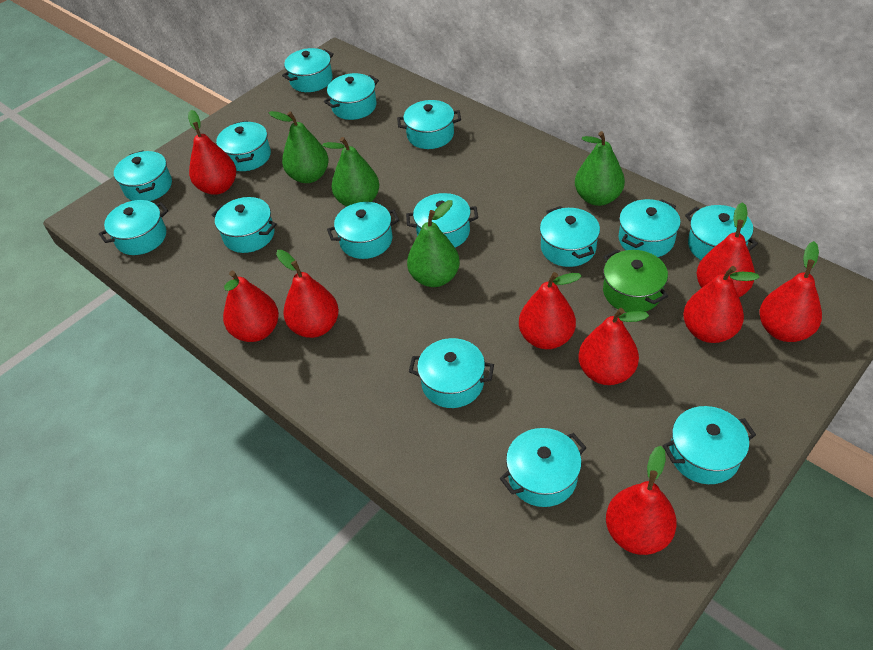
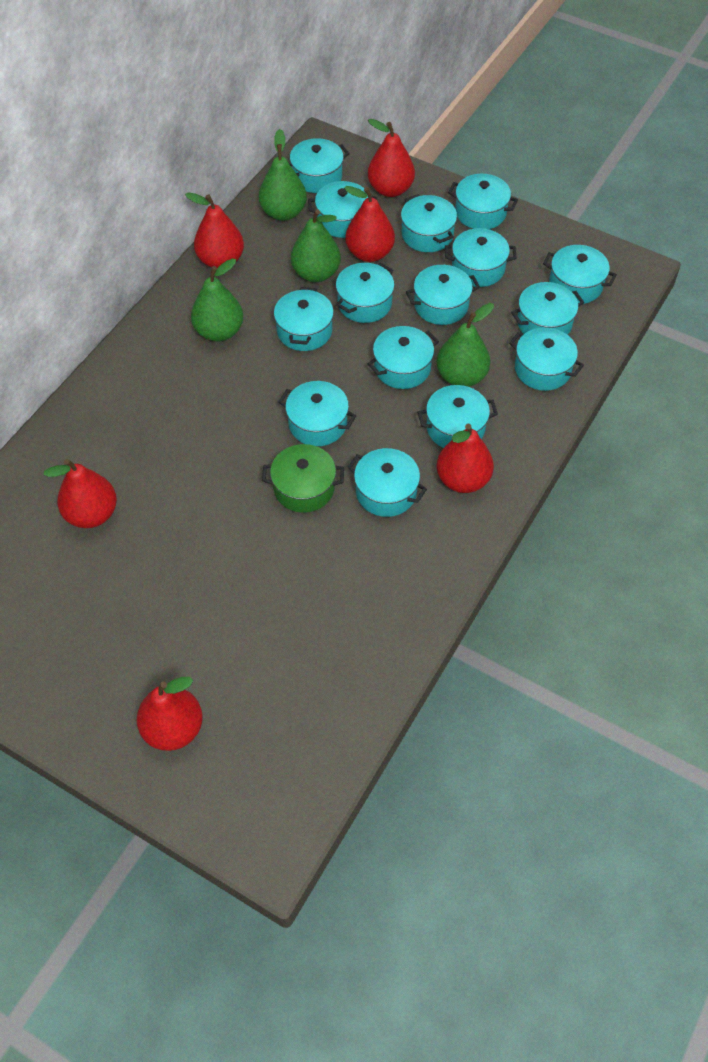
red pear: 9 -> 6

